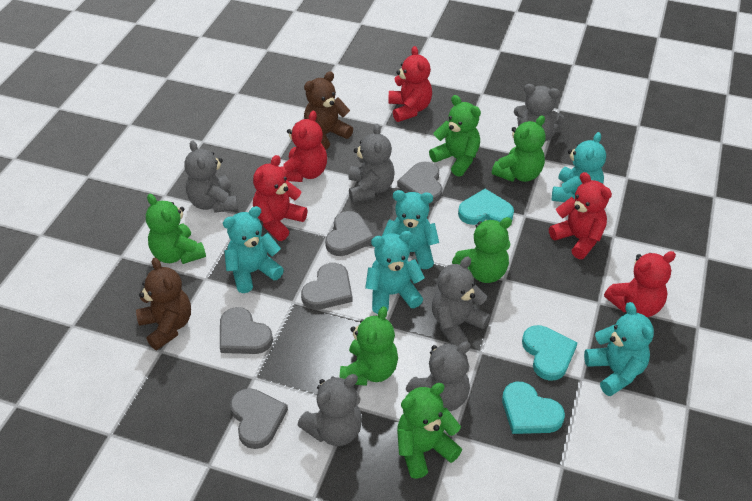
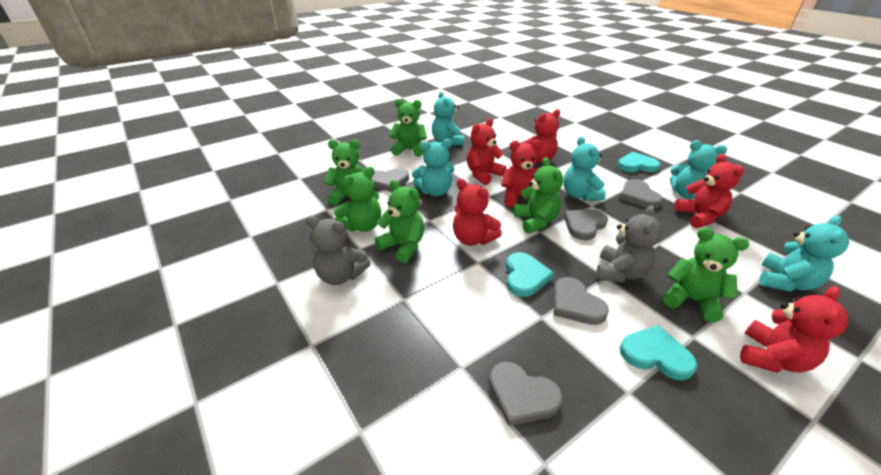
brown teddy bear: 2 -> 0
grey teddy bear: 6 -> 2
red teddy bear: 5 -> 6

